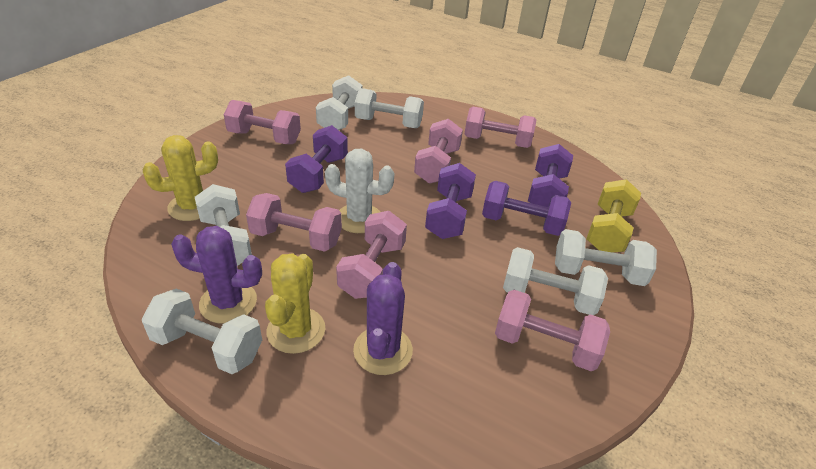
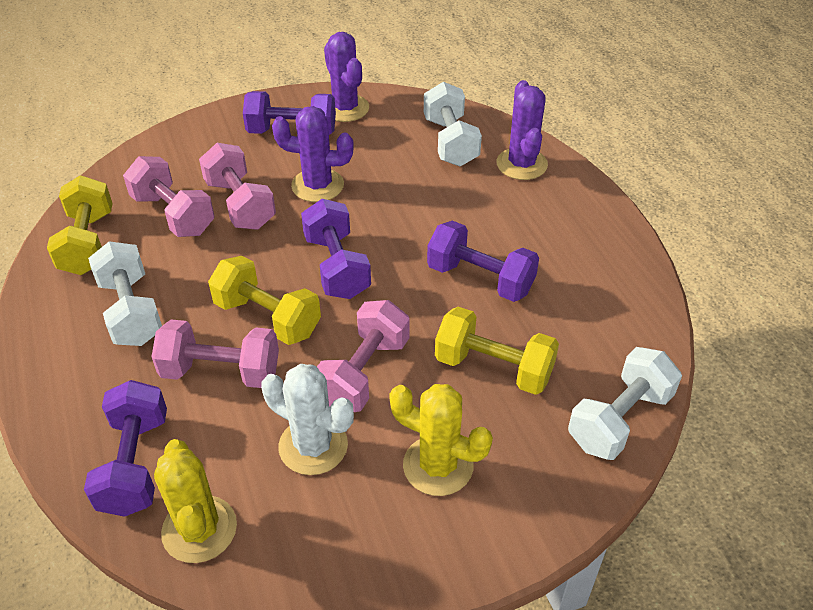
pink dumbbell: 6 -> 4
purple cactus: 2 -> 3
white dumbbell: 6 -> 3
yellow dumbbell: 1 -> 3

